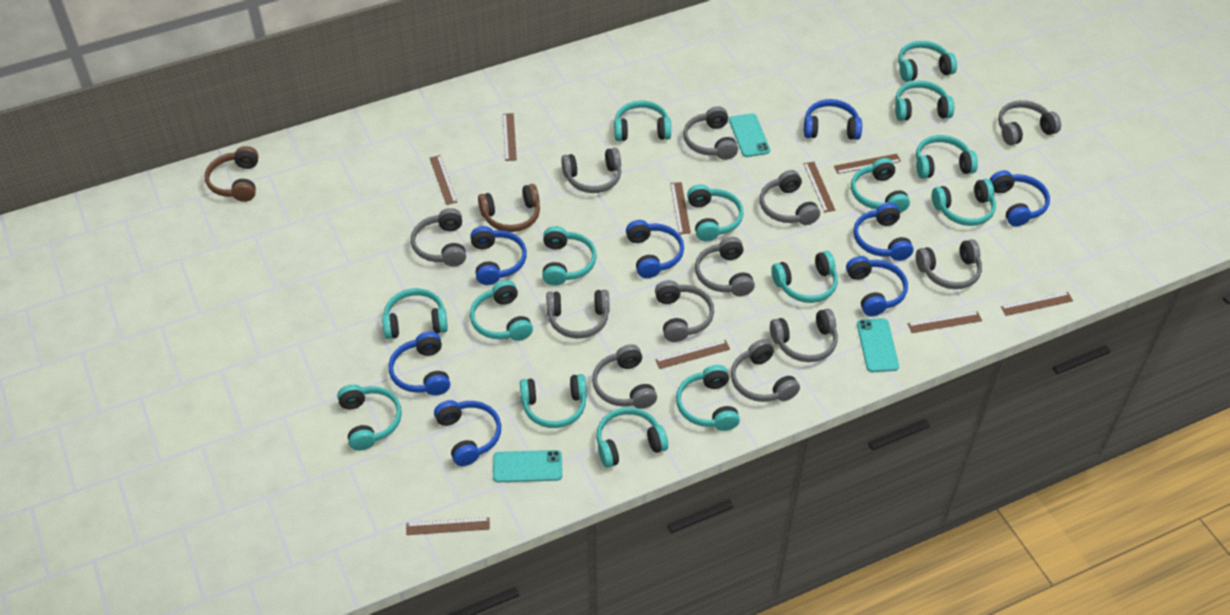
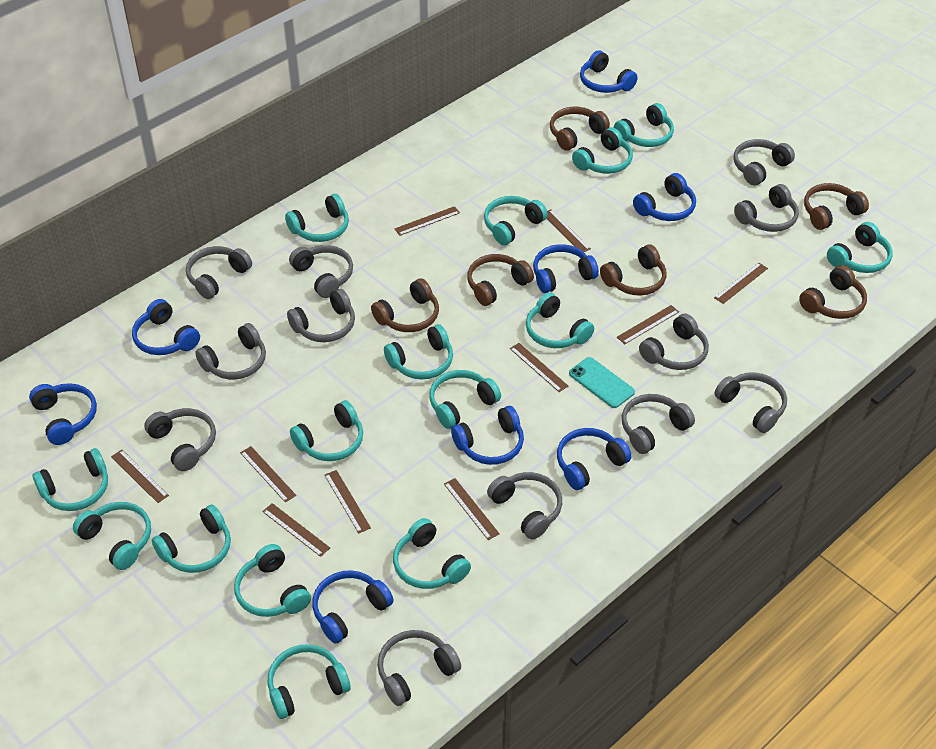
brown headphones: 2 -> 6
brown ruler: 9 -> 10
turquoise phone: 3 -> 1

